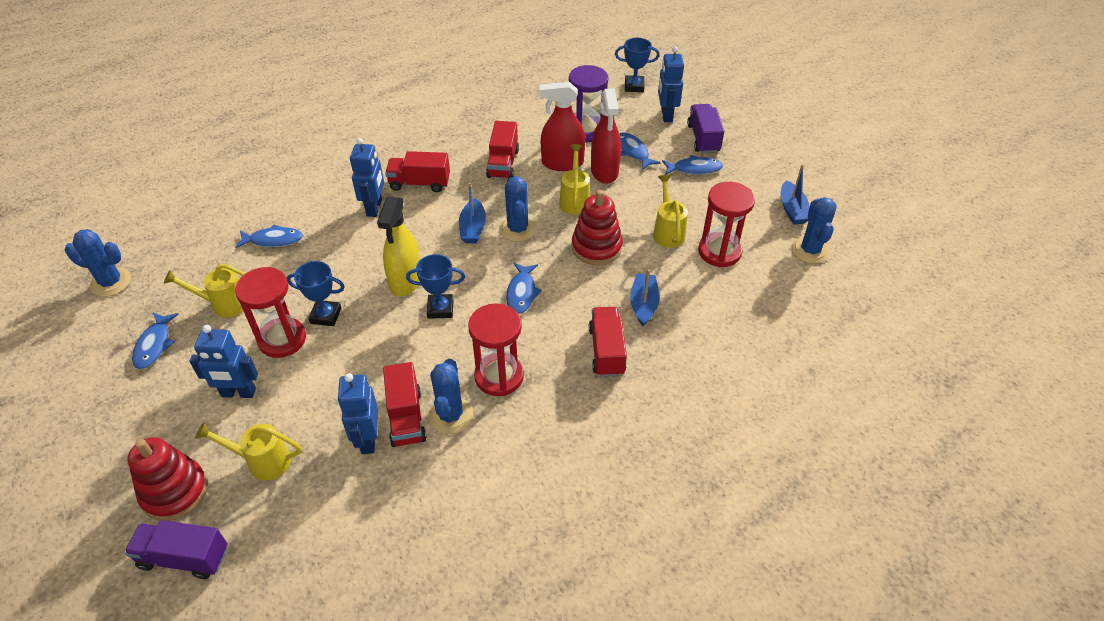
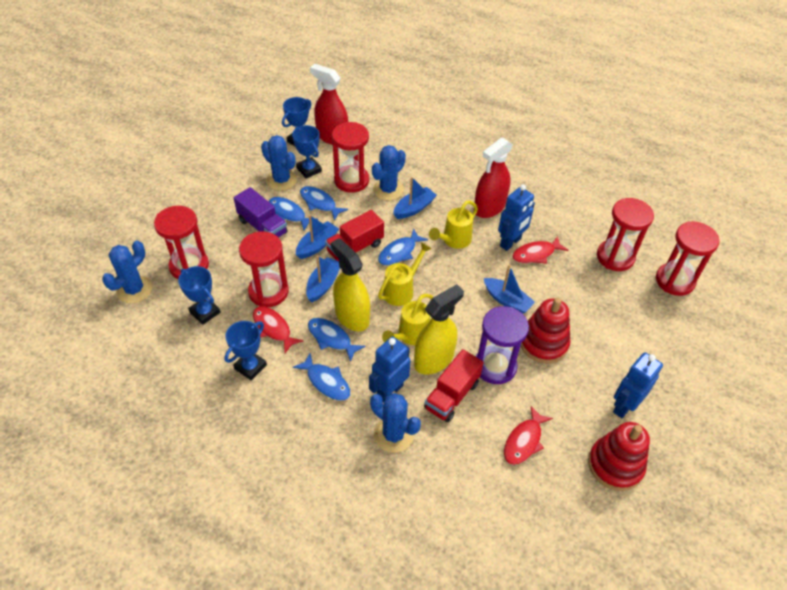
blue boat: 3 -> 4
blue robot: 4 -> 3
blue trophy: 3 -> 4
purple truck: 2 -> 1
red fish: 0 -> 3
red hourglass: 3 -> 5
red truck: 4 -> 2
yellow spray bottle: 1 -> 2
yellow watering can: 4 -> 3

